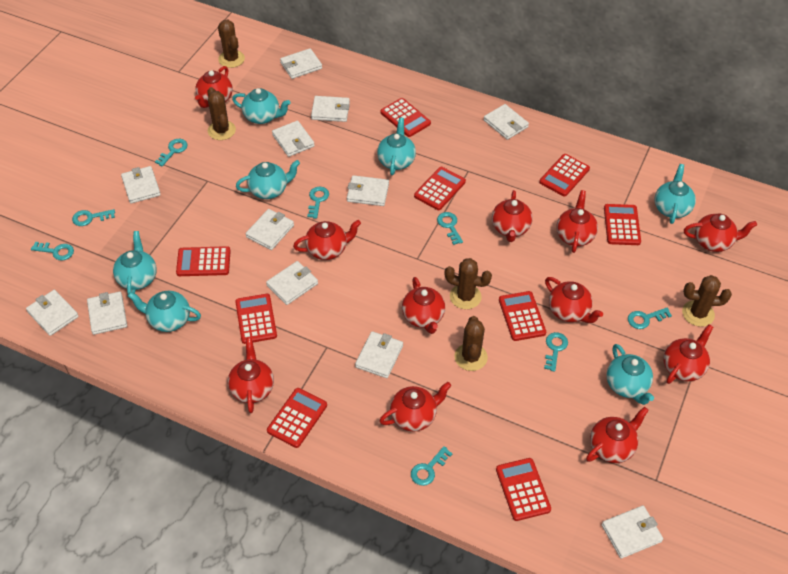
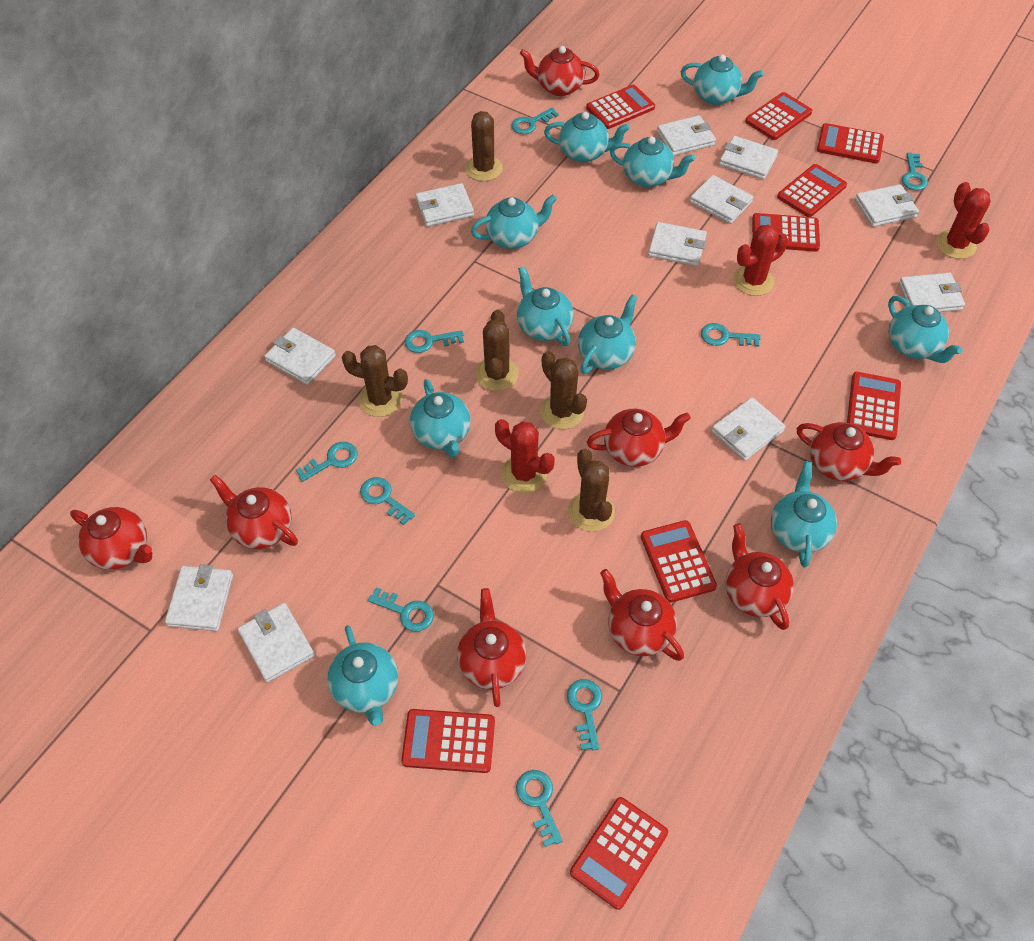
red cactus: 0 -> 3
red teapot: 11 -> 8
turquoise key: 8 -> 9
turquoise teapot: 7 -> 10
white wallet: 12 -> 11

